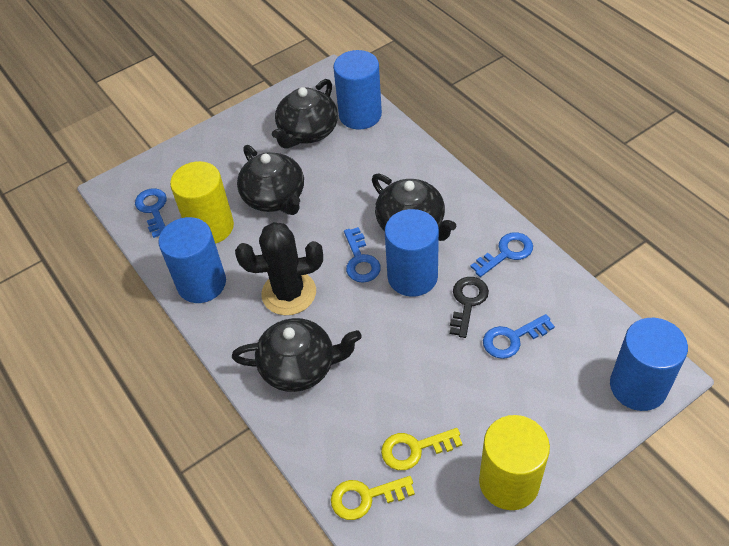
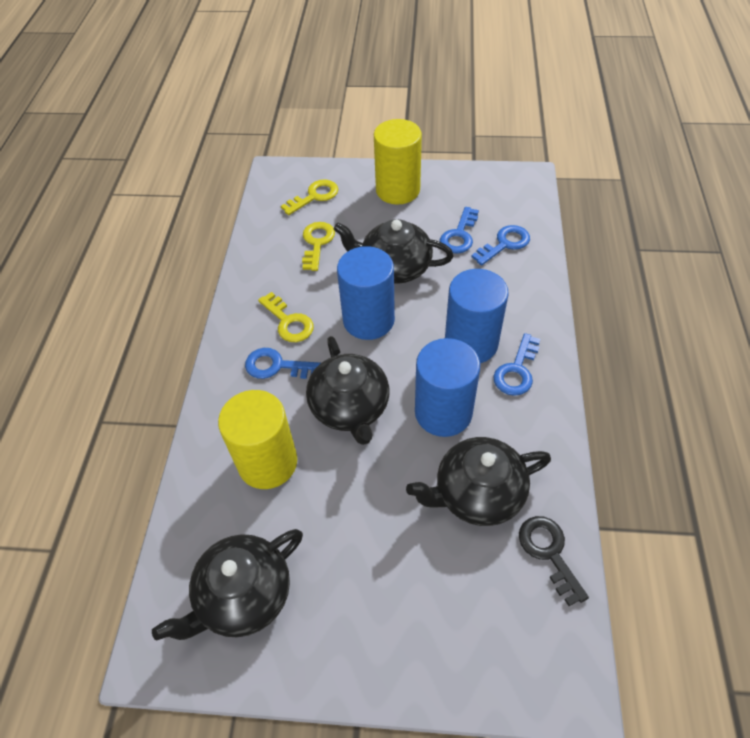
black cactus: 1 -> 0
blue cylinder: 4 -> 3
yellow key: 2 -> 3

